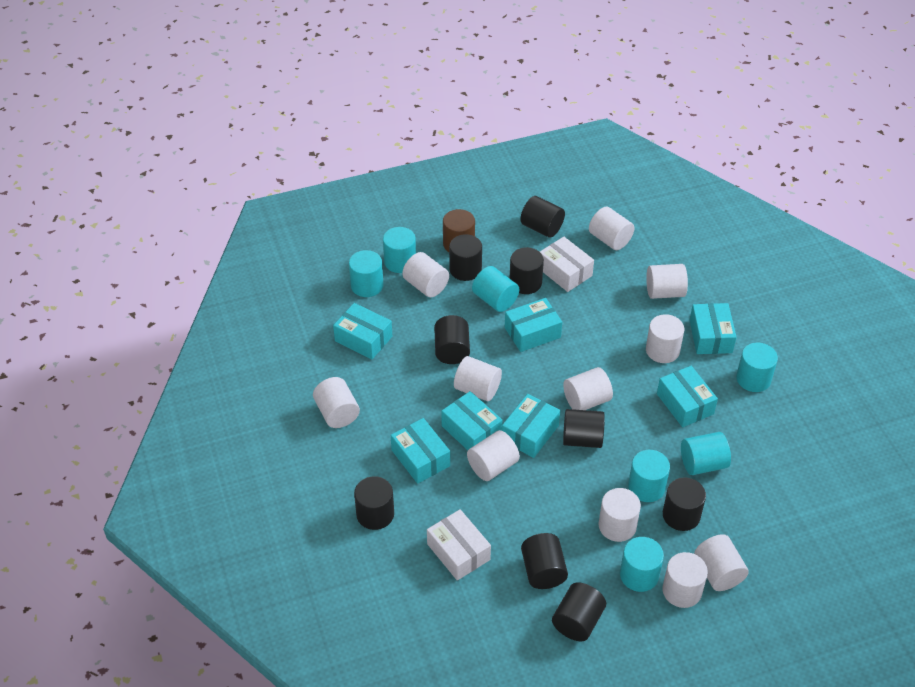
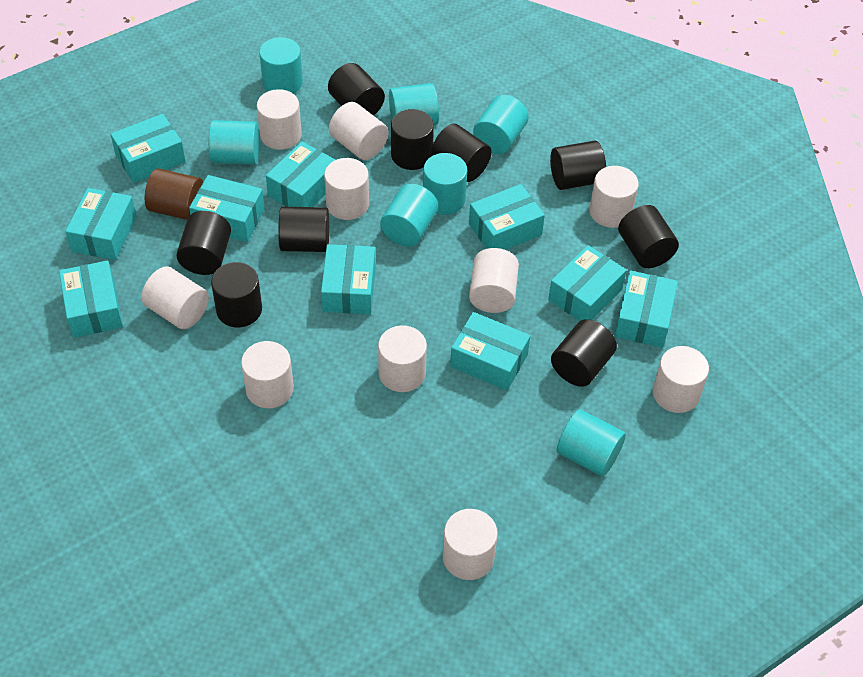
turquoise box: 7 -> 10
white box: 2 -> 0
white cylinder: 11 -> 10

